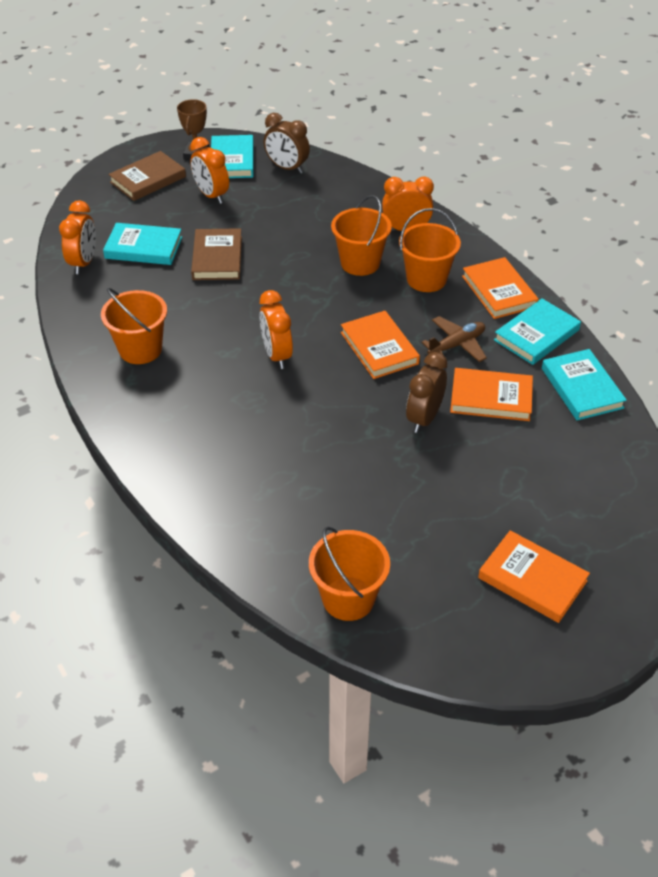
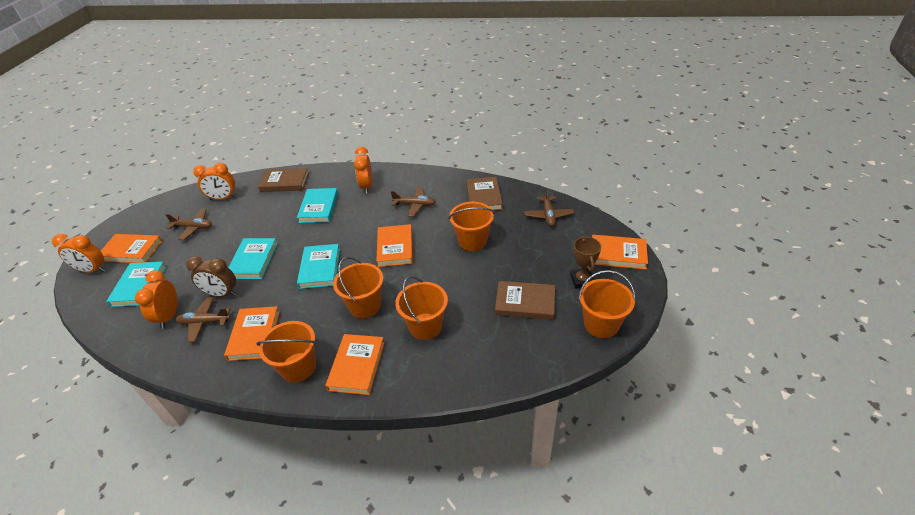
brown book: 2 -> 3
brown clock: 2 -> 1
brown plane: 1 -> 4
orange book: 4 -> 5
orange bucket: 4 -> 5

